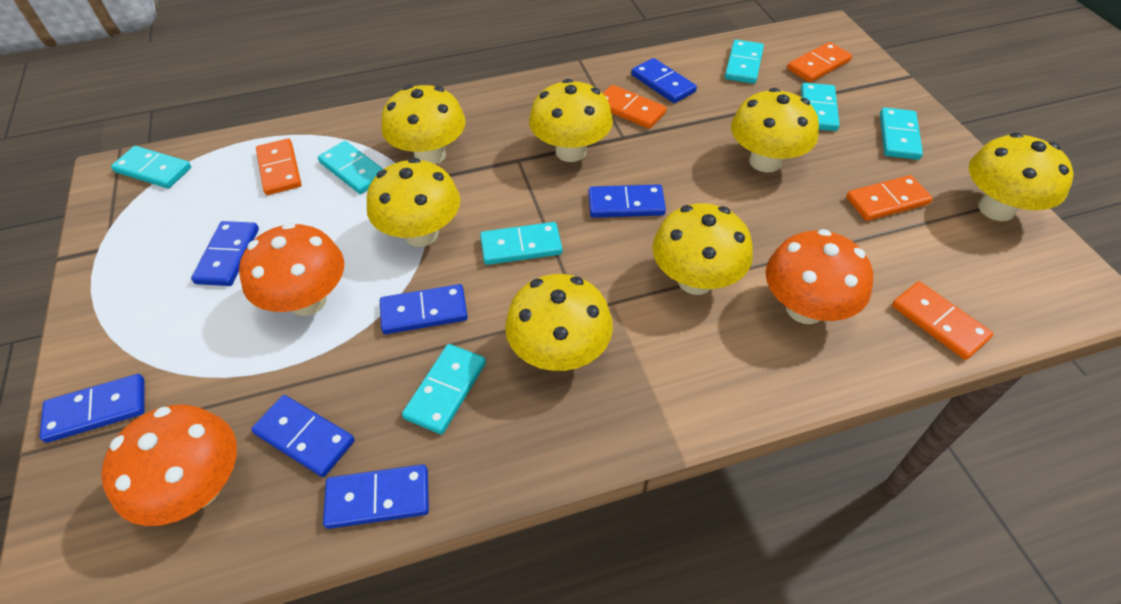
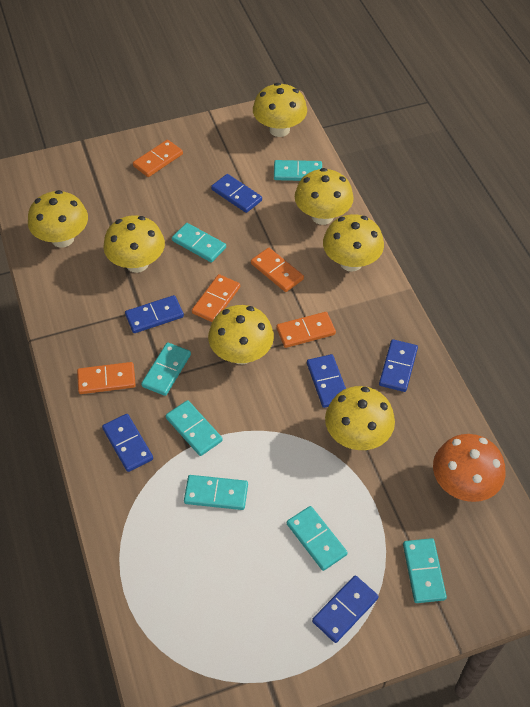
blue domino: 7 -> 6
orange mushroom: 3 -> 1

